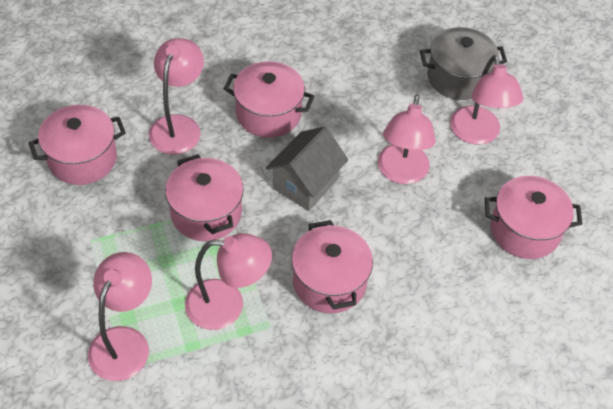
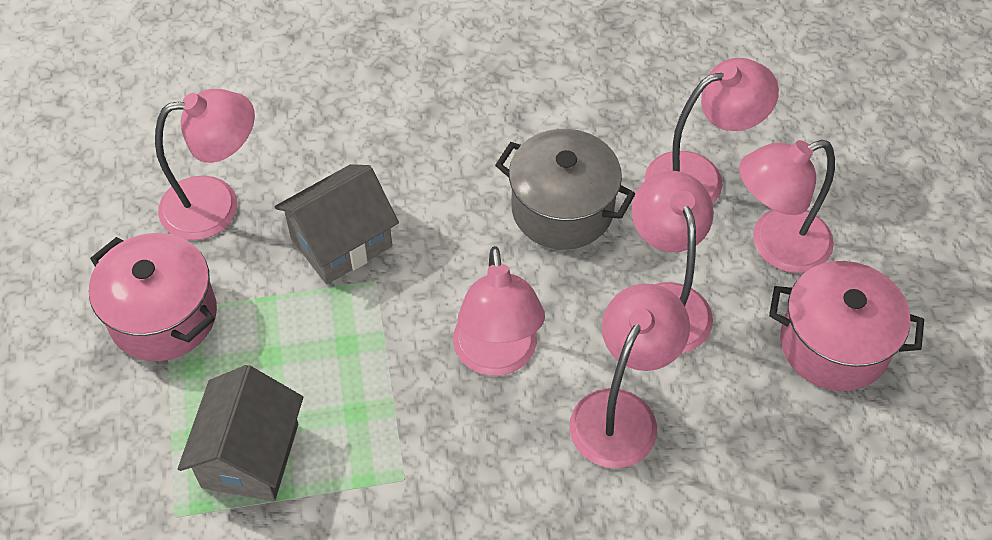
grey house: 1 -> 2
pink lamp: 5 -> 6
pink pot: 5 -> 2

